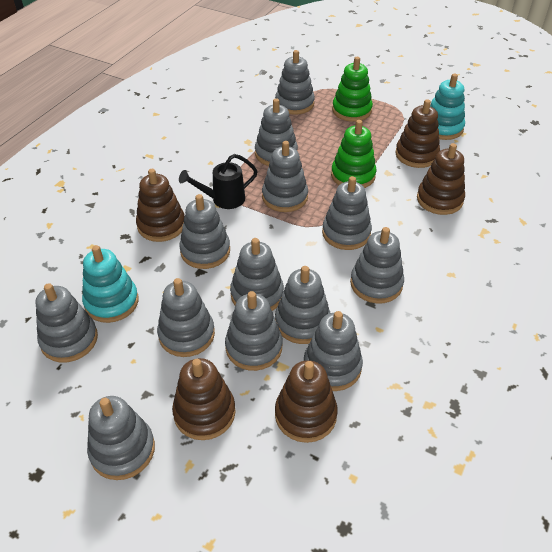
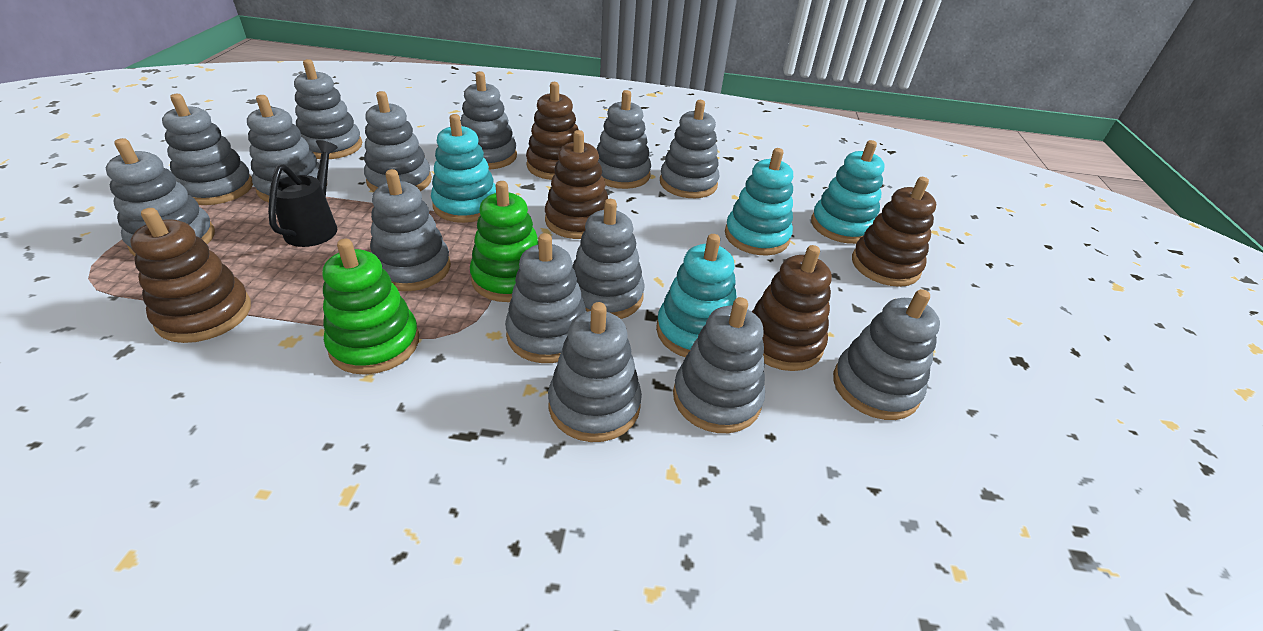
grey stacking toy: 13 -> 14
turquoise stacking toy: 2 -> 4

